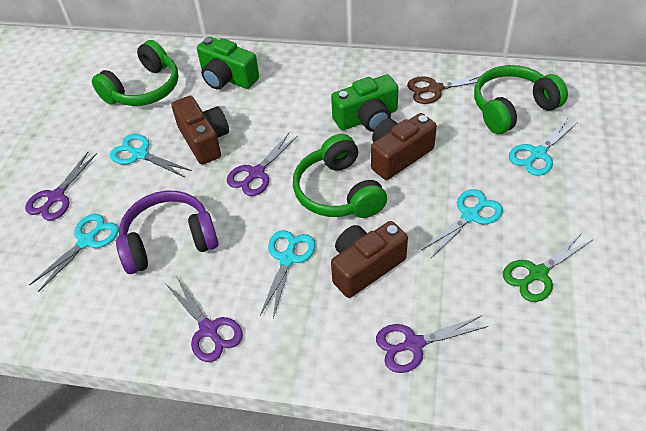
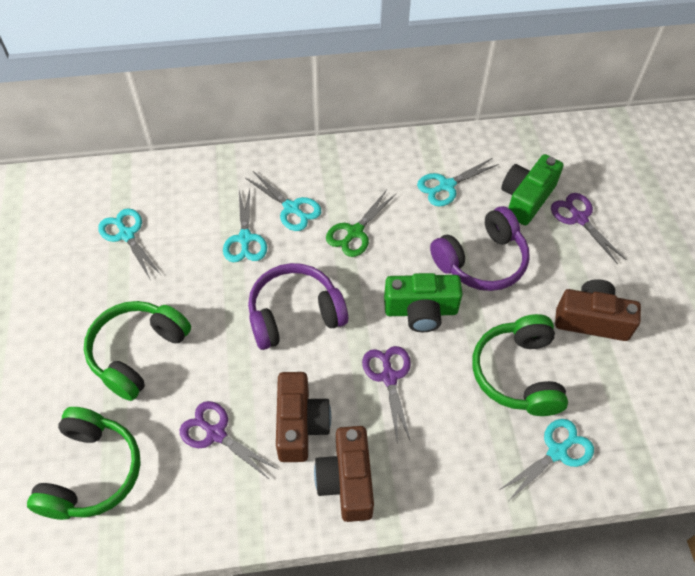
brown scissors: 1 -> 0
purple headphones: 1 -> 2
purple scissors: 4 -> 3

